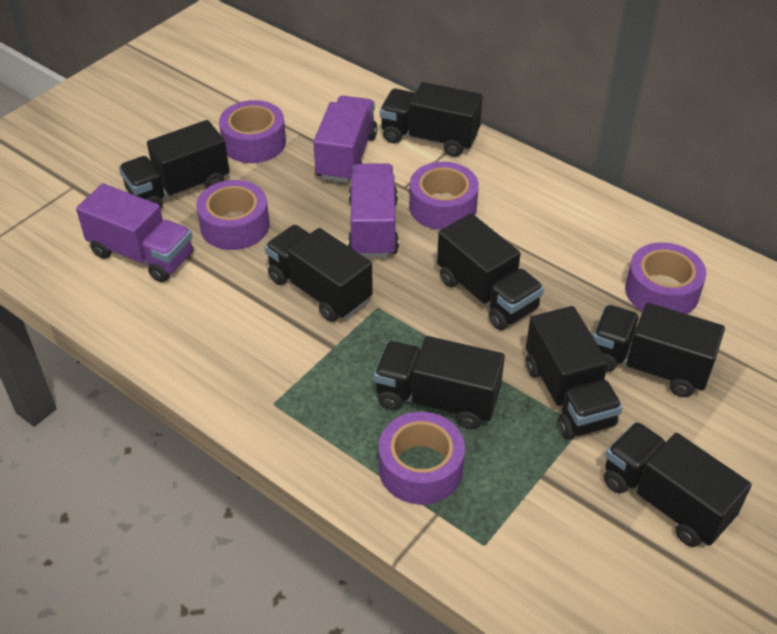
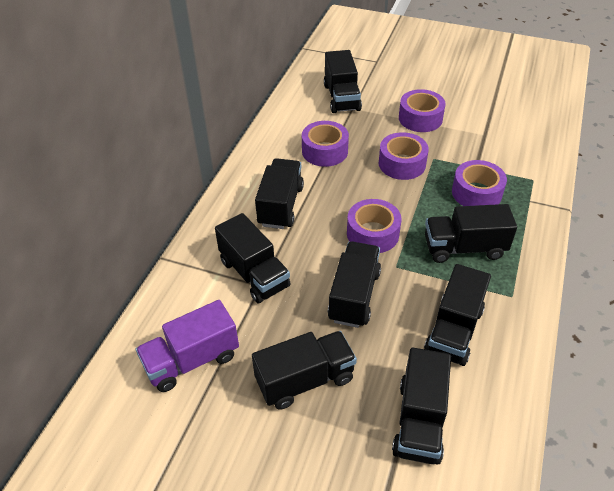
purple truck: 3 -> 1

